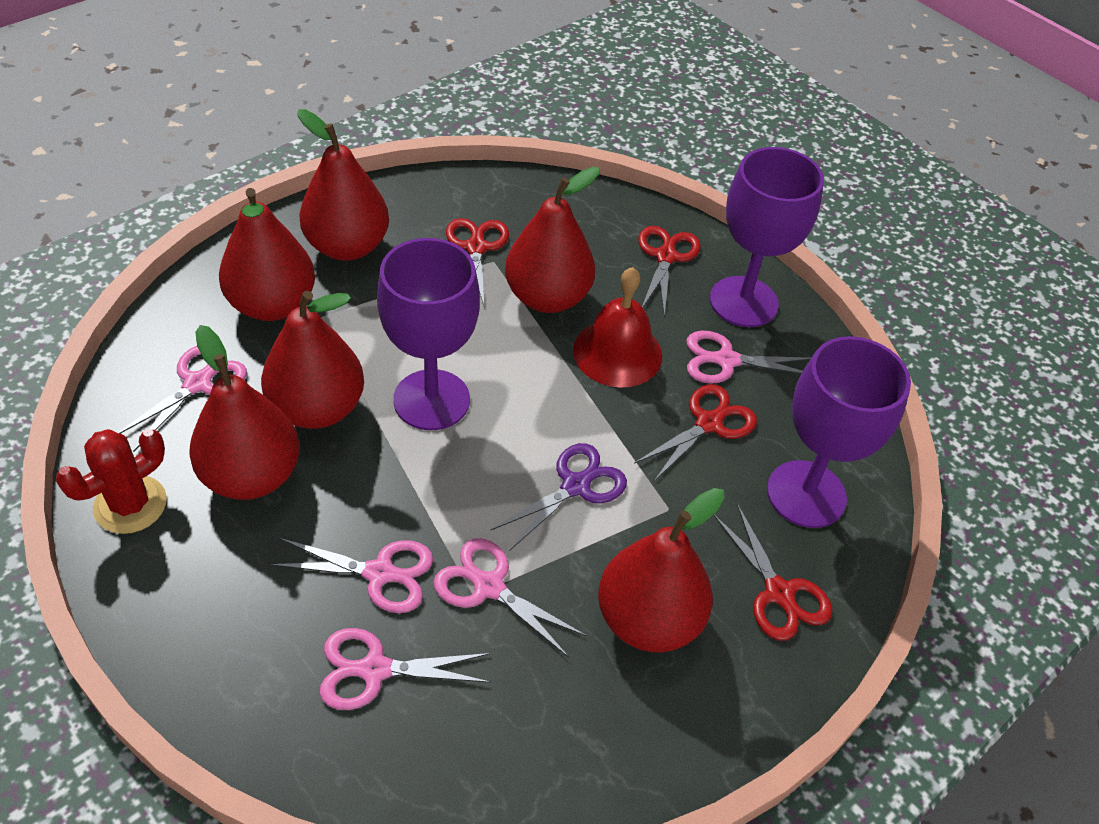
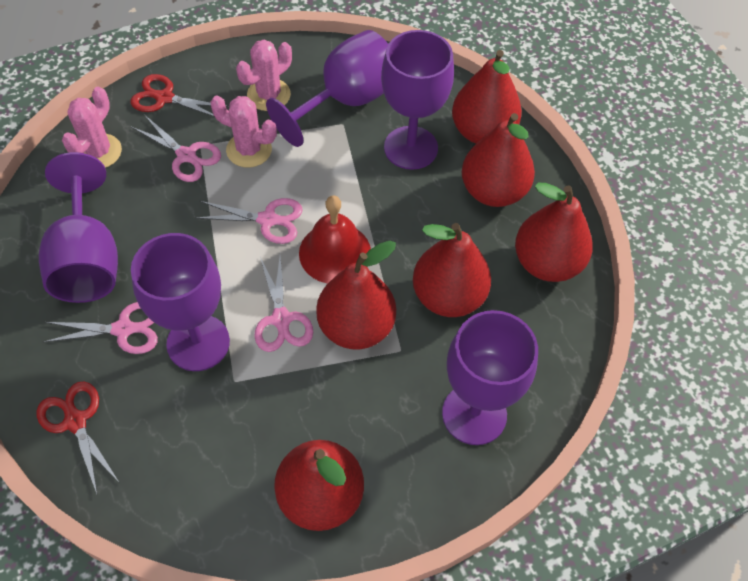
pink cactus: 0 -> 3
pink scissors: 5 -> 4
purple goblet: 3 -> 5
purple scissors: 1 -> 0
red cactus: 1 -> 0
red scissors: 4 -> 2

